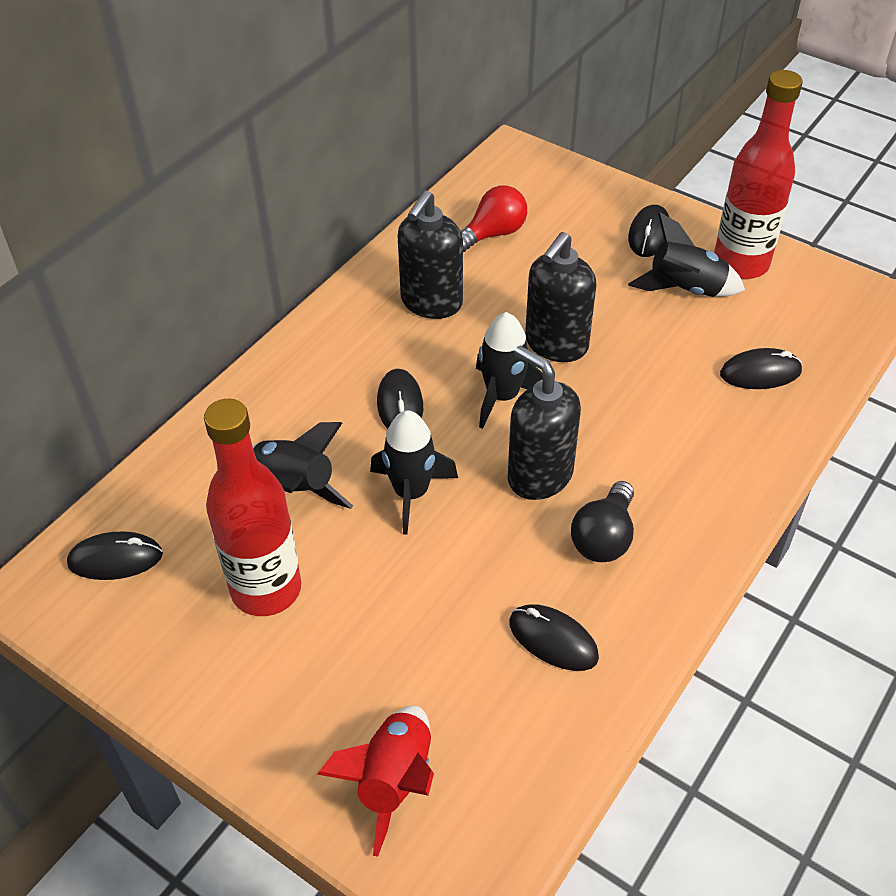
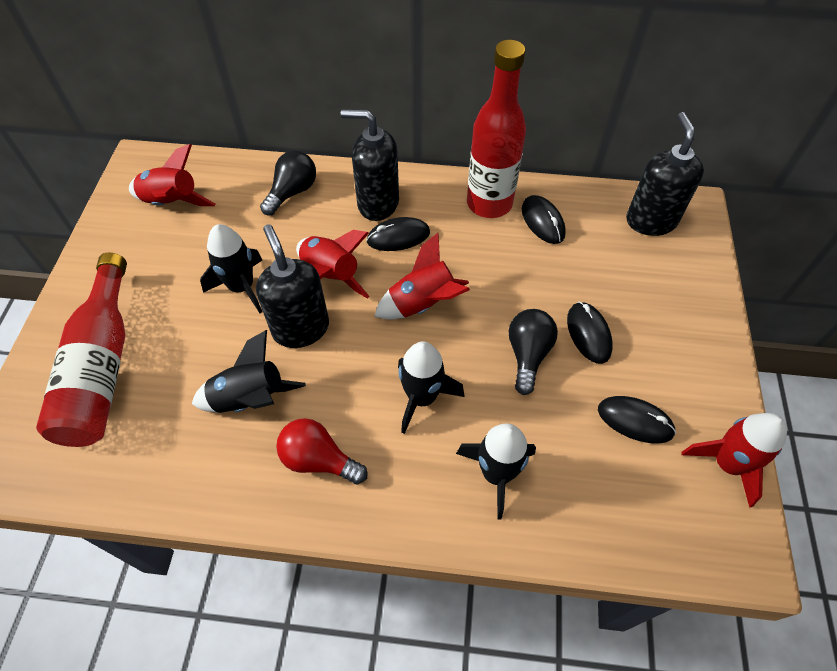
black light bulb: 1 -> 2
black mouse: 5 -> 4
red rocket: 1 -> 4

